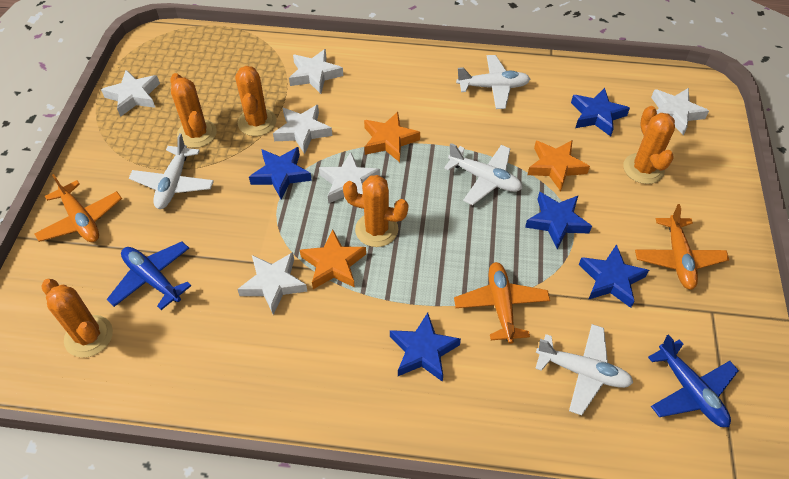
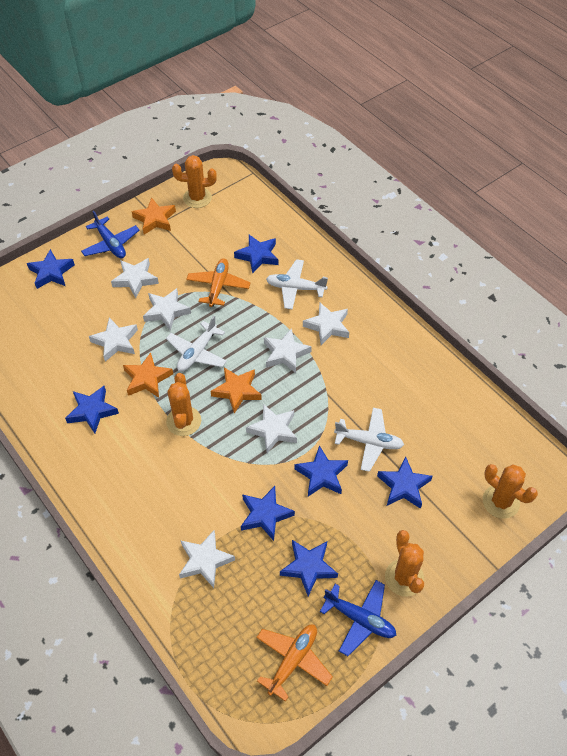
blue star: 5 -> 7
orange cactus: 5 -> 4
orange plane: 3 -> 2
white plane: 4 -> 3
white star: 6 -> 7

